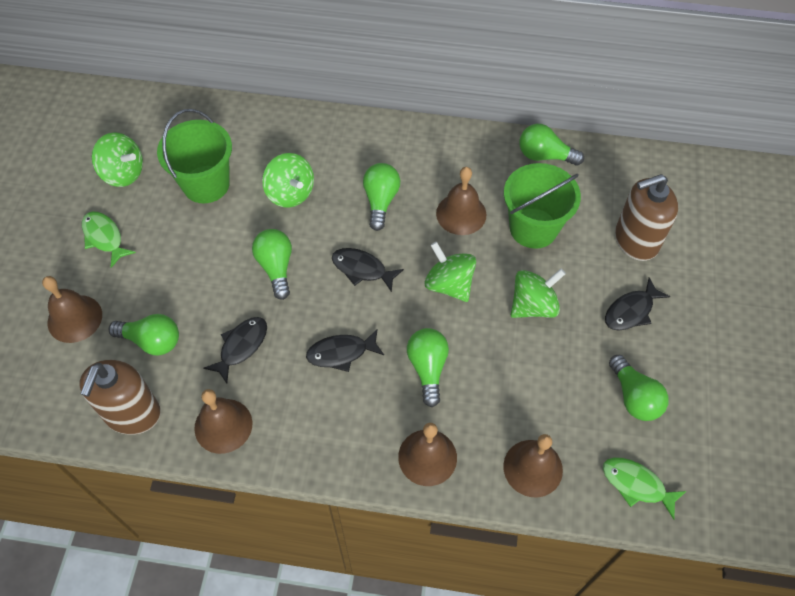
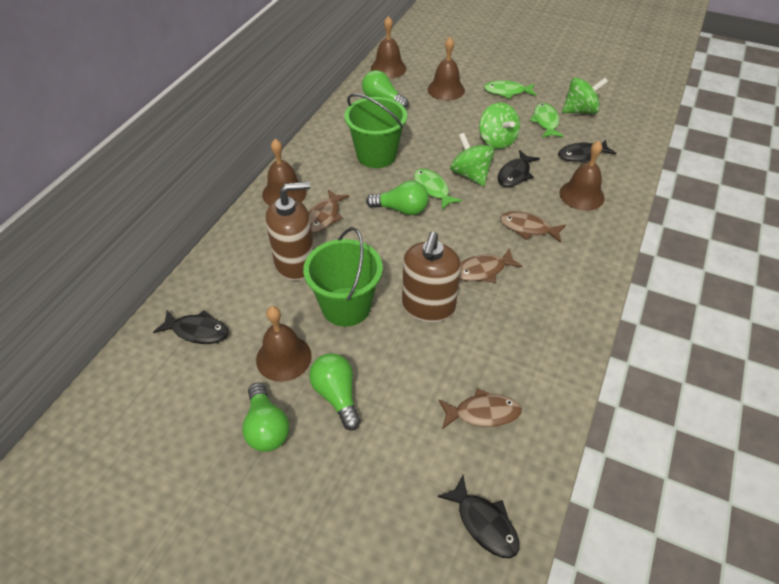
brown fish: 0 -> 4
green fish: 2 -> 3
green light bulb: 6 -> 4
green spinning top: 4 -> 3

